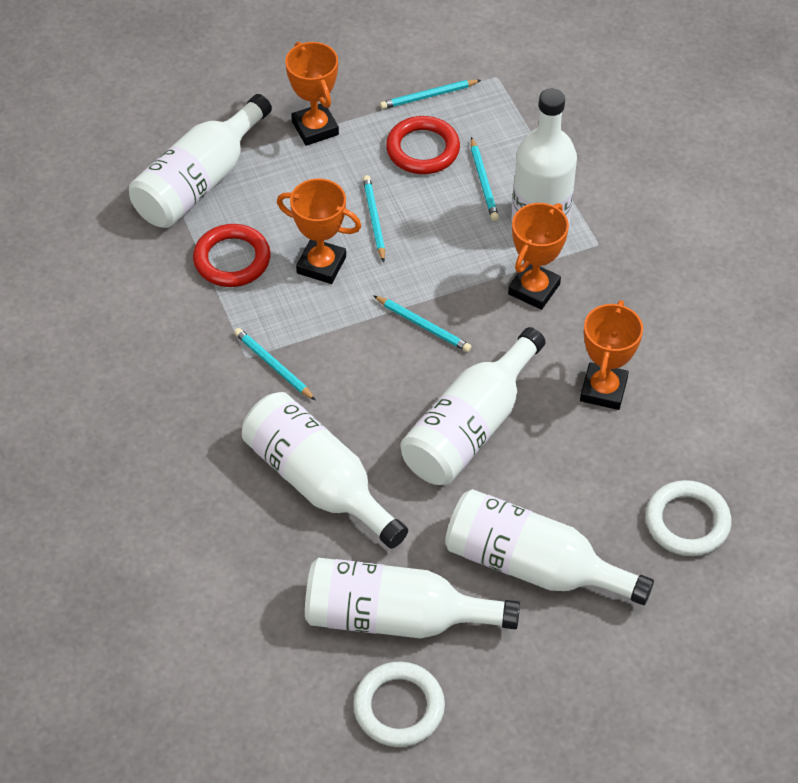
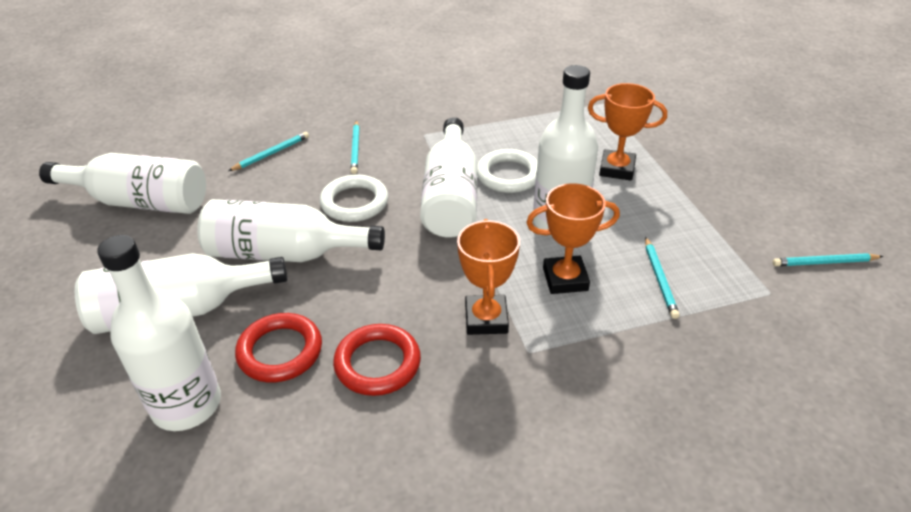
orange trophy: 4 -> 3
turquoise pencil: 5 -> 4

